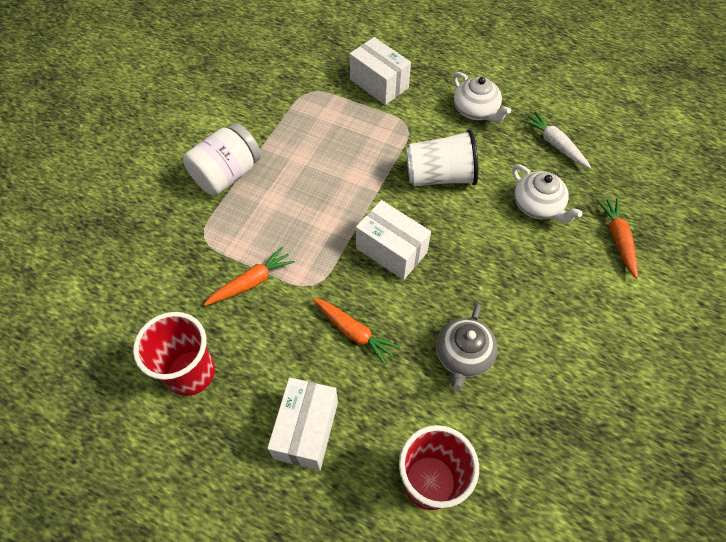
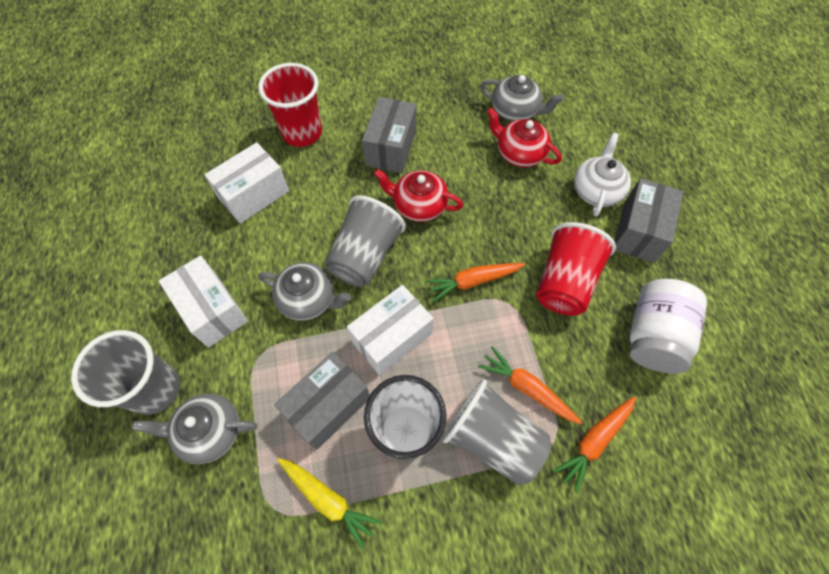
grey box: 0 -> 3
grey cup: 0 -> 3
grey teapot: 1 -> 3
red teapot: 0 -> 2
white carrot: 1 -> 0
white teapot: 2 -> 1
yellow carrot: 0 -> 1

